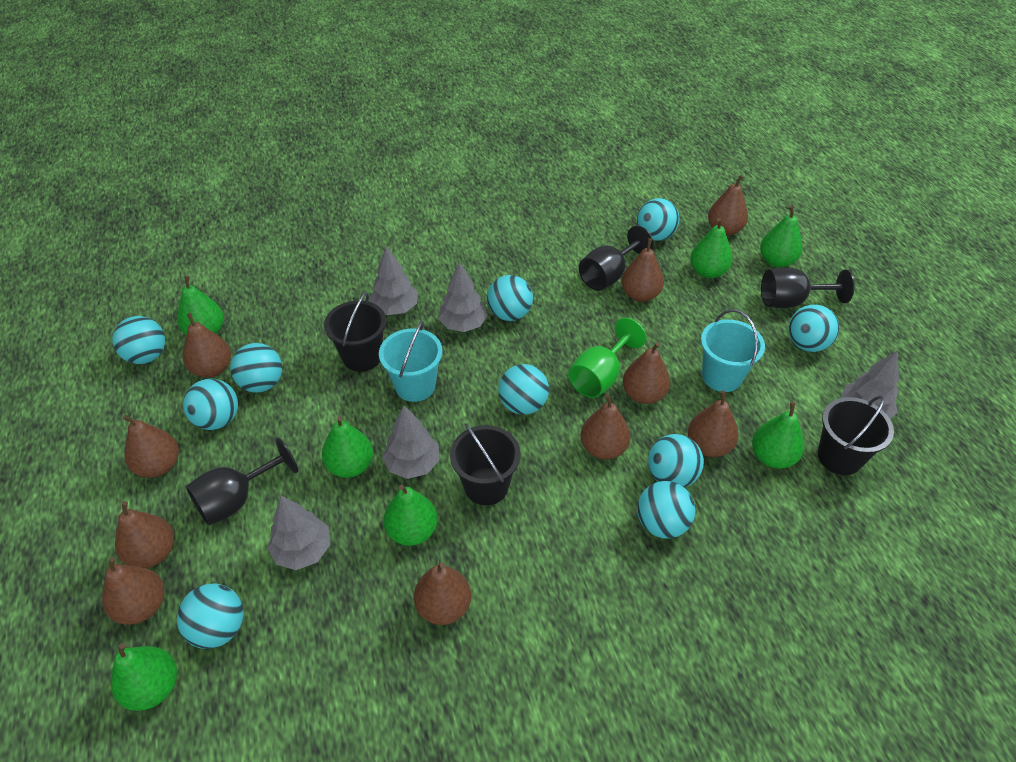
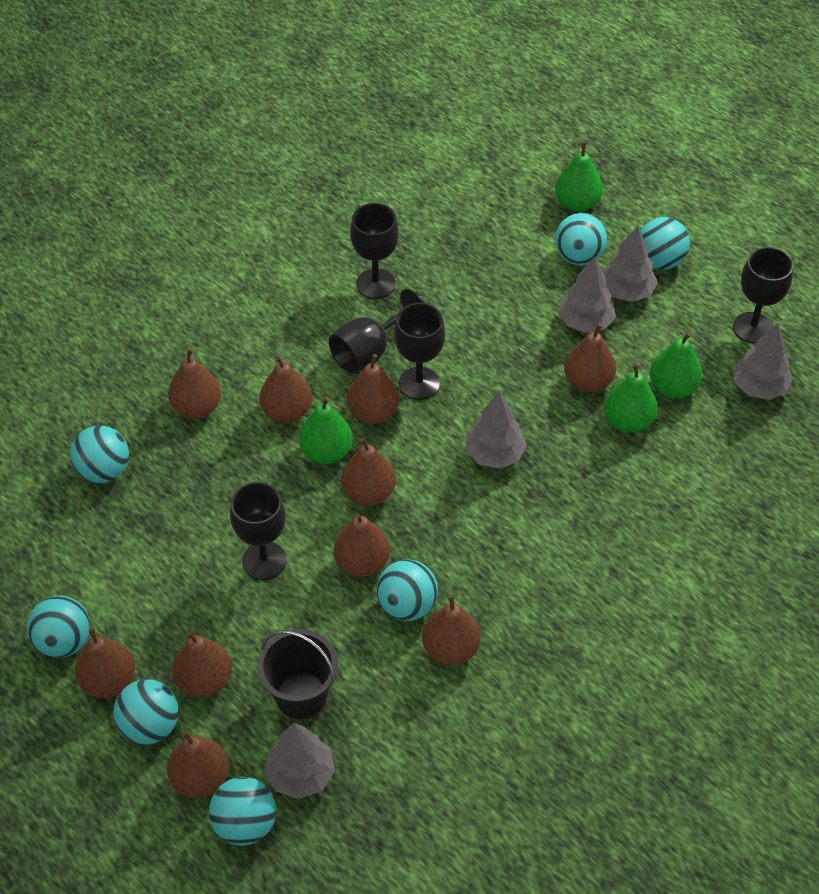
black bucket: 3 -> 1
black goblet: 3 -> 5
green goblet: 1 -> 0
green pear: 7 -> 4
turquoise ball: 10 -> 7
turquoise bucket: 2 -> 0

